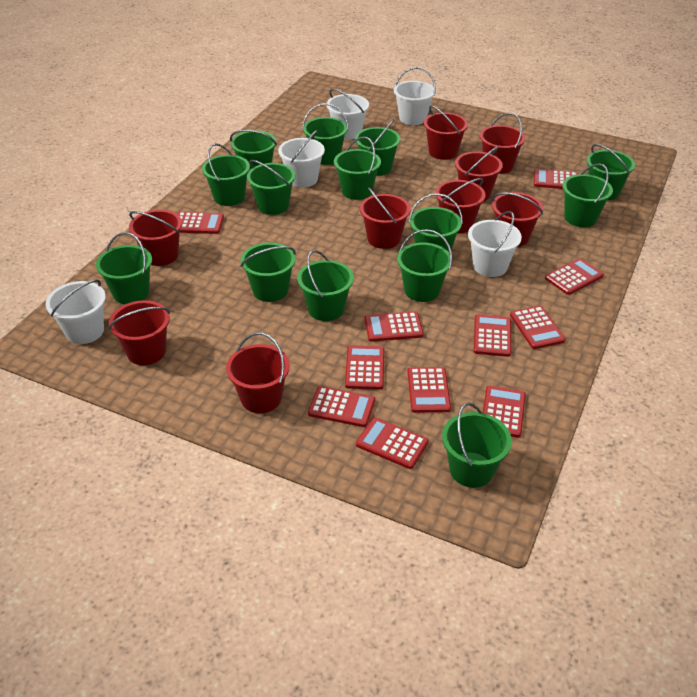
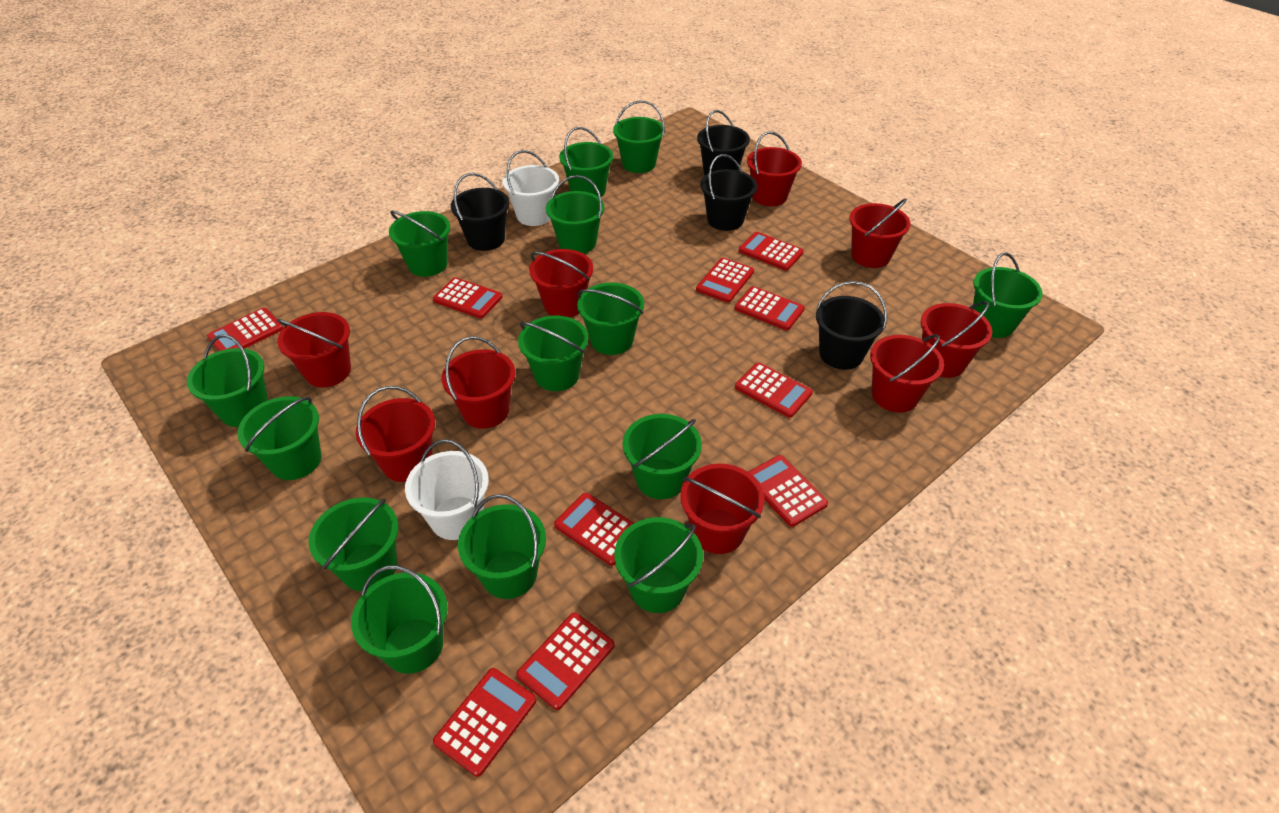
black bucket: 0 -> 4
red calculator: 11 -> 10
white bucket: 5 -> 2

